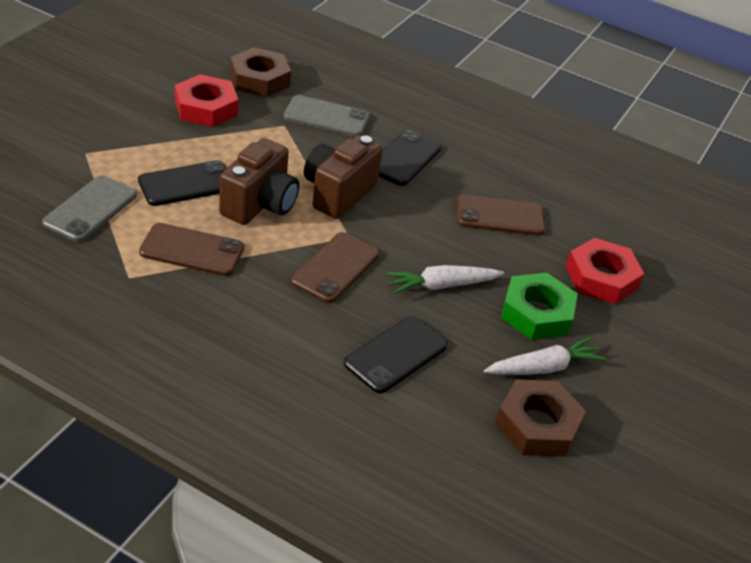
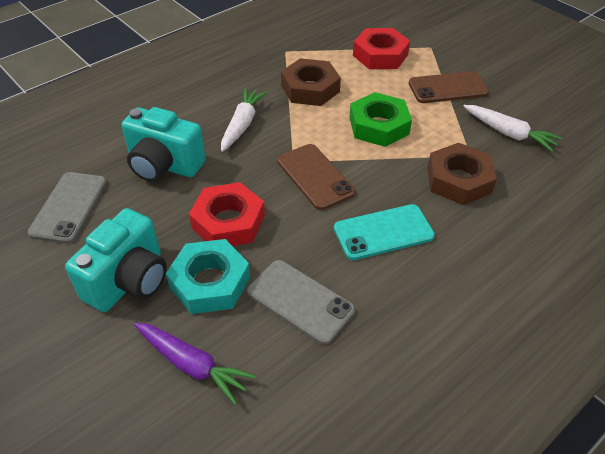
black phone: 3 -> 0
brown camera: 2 -> 0
brown phone: 3 -> 2
purple carrot: 0 -> 1
turquoise camera: 0 -> 2
turquoise nut: 0 -> 1
turquoise phone: 0 -> 1

